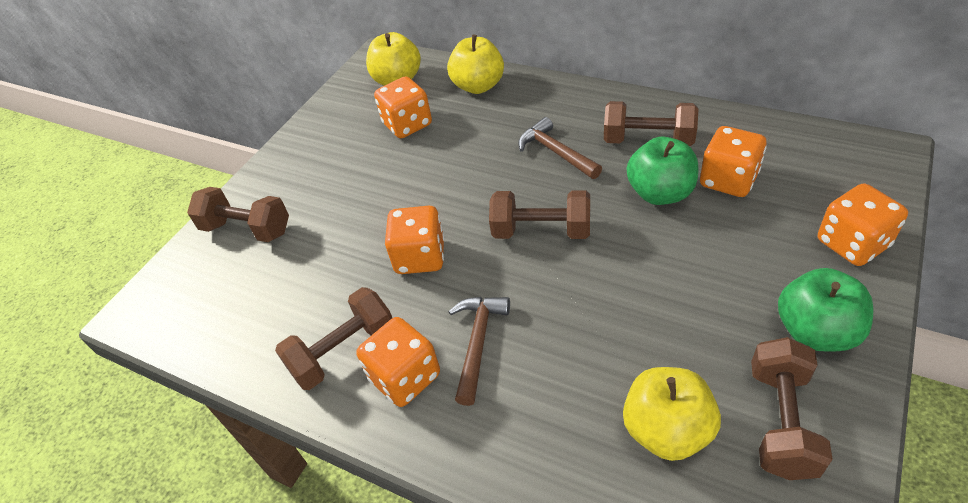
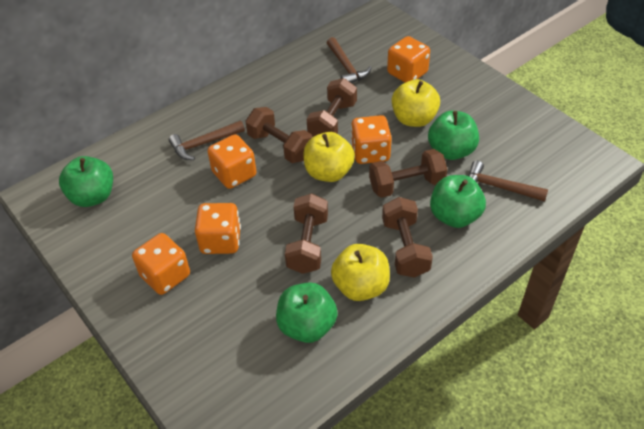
brown hammer: 2 -> 3
green apple: 2 -> 4

